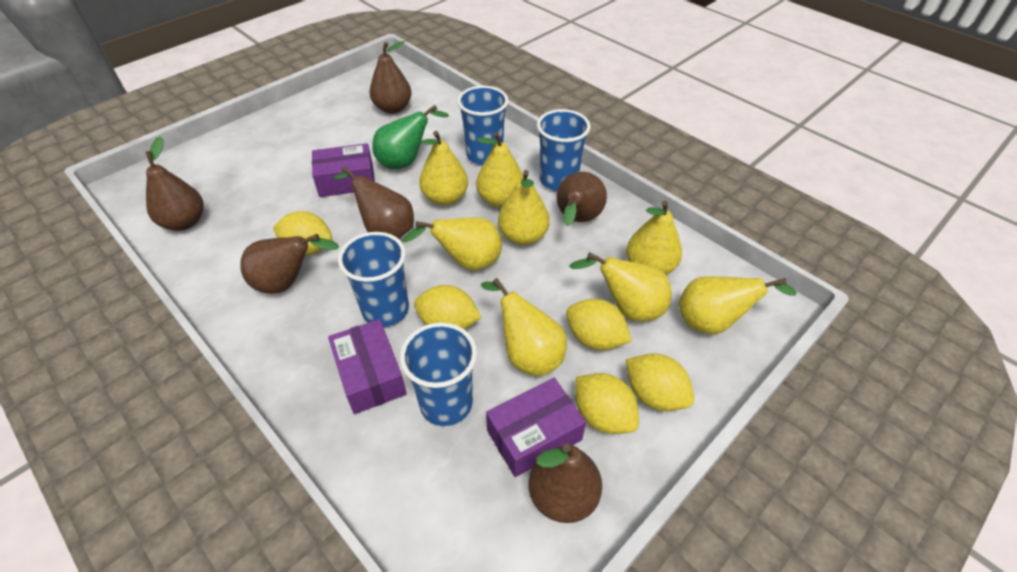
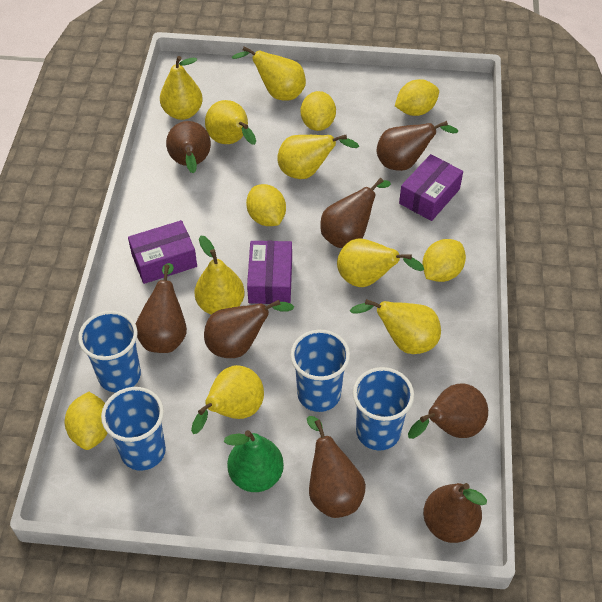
brown pear: 6 -> 8

